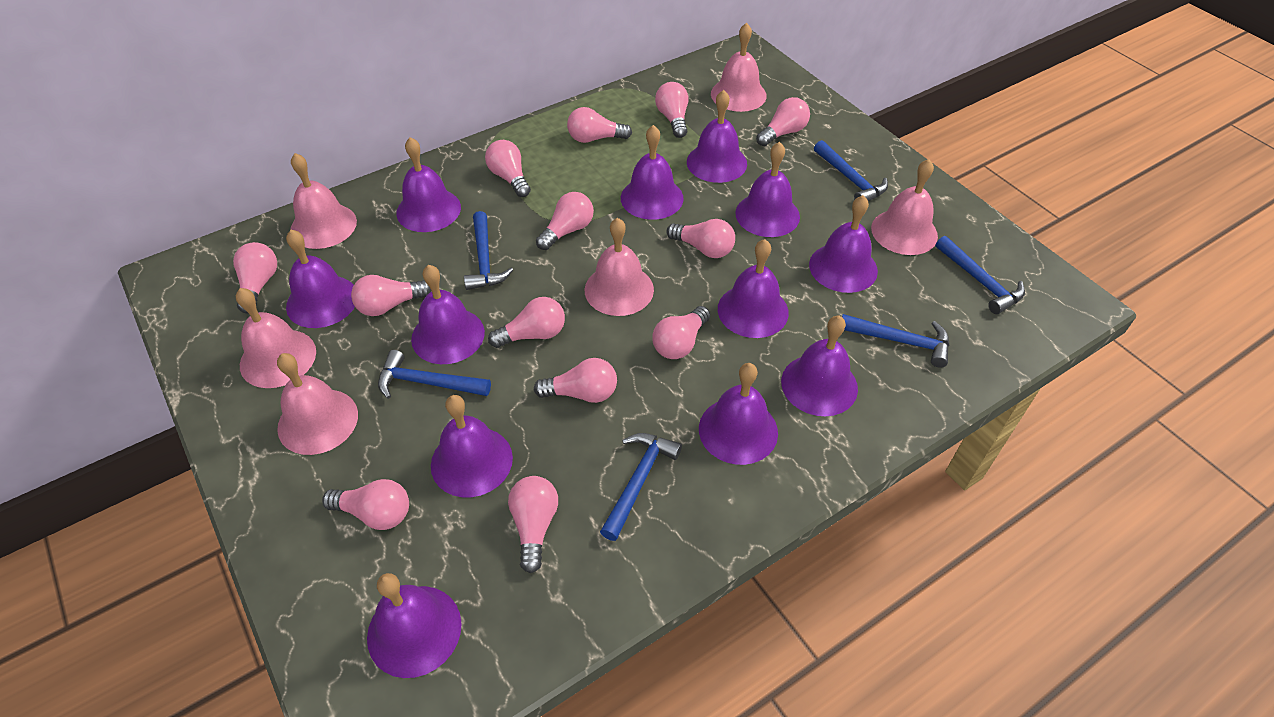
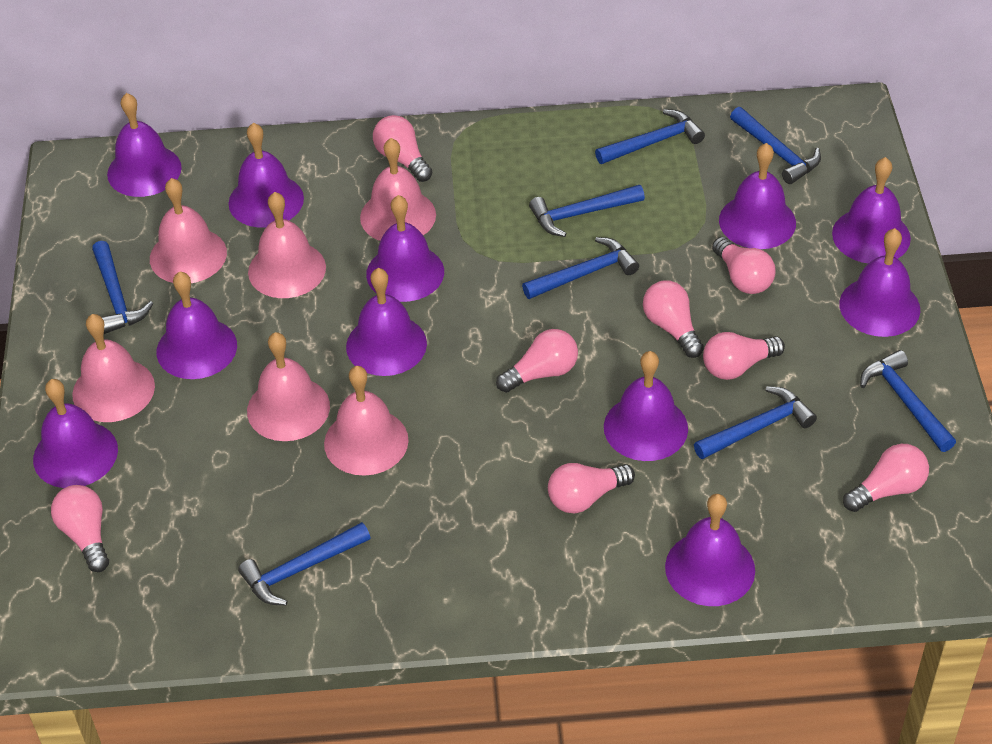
blue hammer: 6 -> 8
pink light bulb: 13 -> 8
purple bell: 12 -> 11

